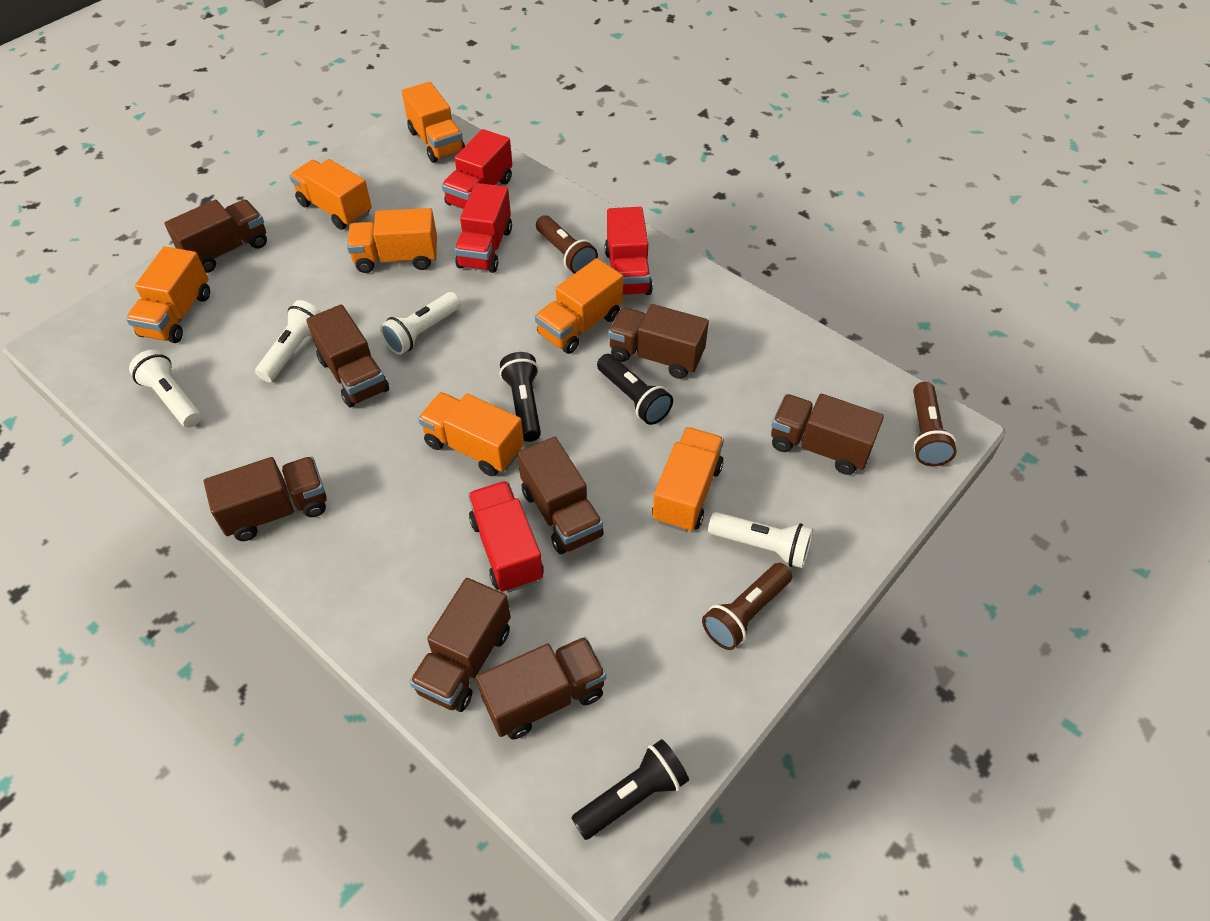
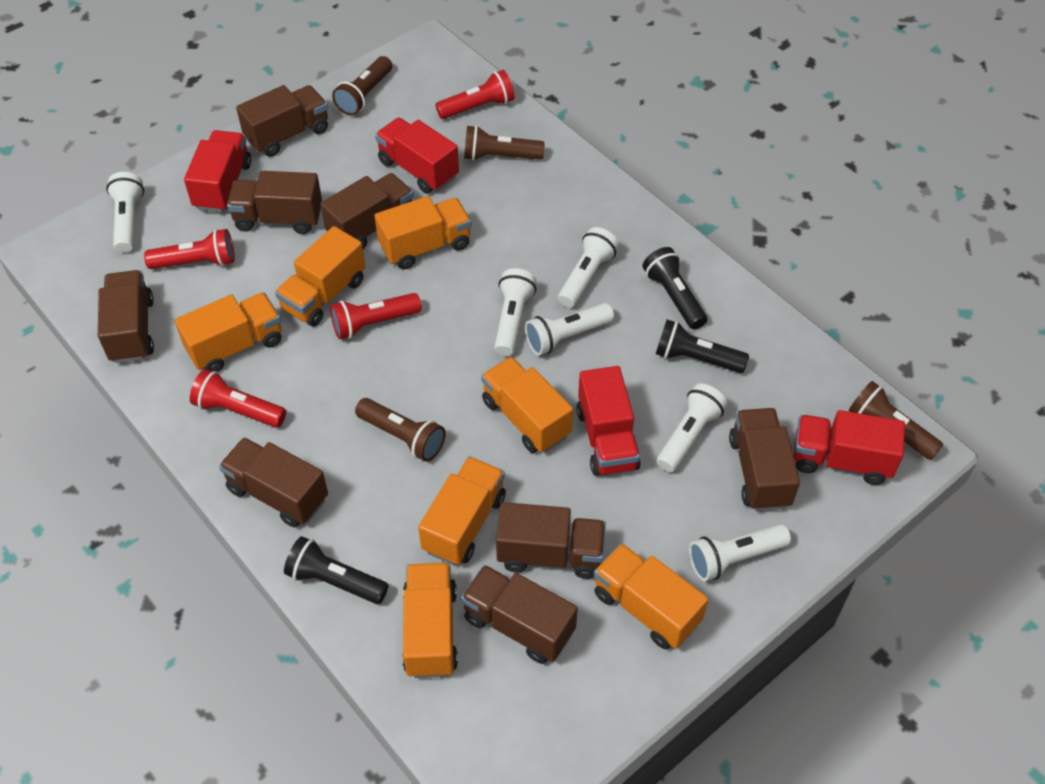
brown flashlight: 3 -> 4
red flashlight: 0 -> 4
white flashlight: 4 -> 6

